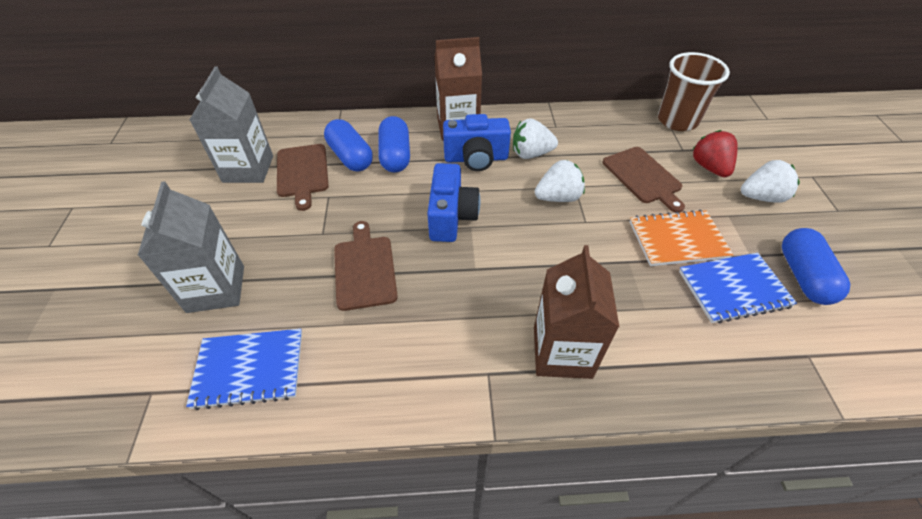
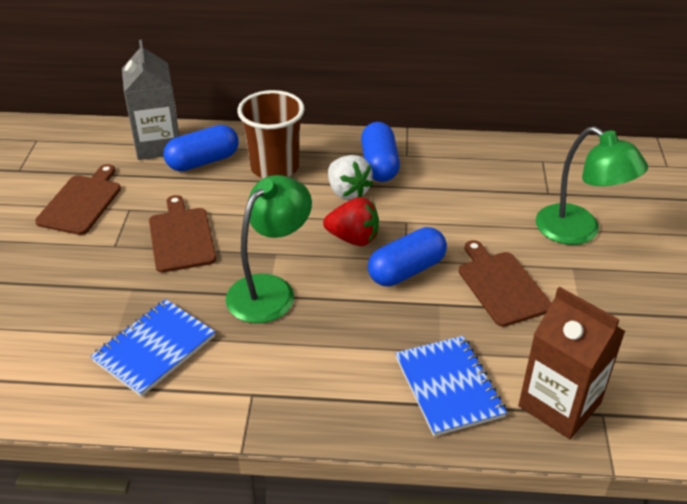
blue camera: 2 -> 0
brown carton: 2 -> 1
green lamp: 0 -> 2
grey carton: 2 -> 1
orange notebook: 1 -> 0
white strawberry: 3 -> 1

